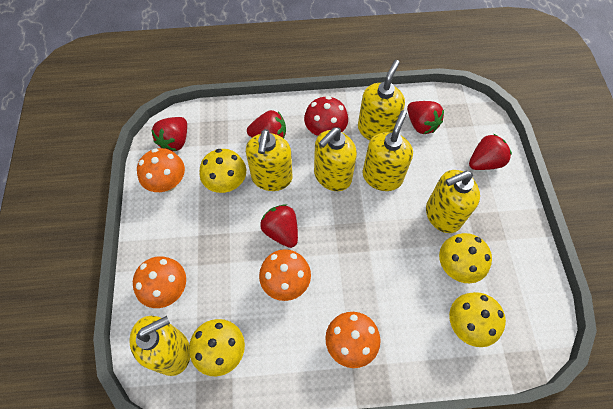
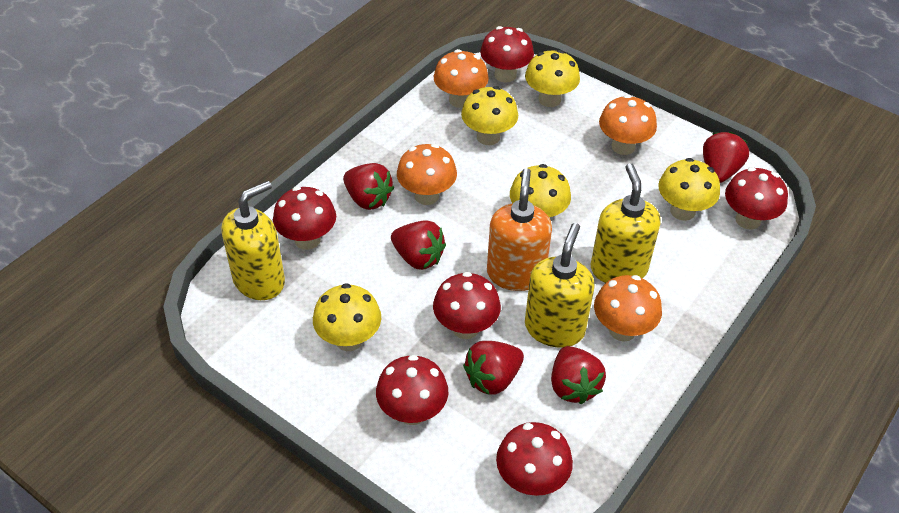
orange soap dispenser: 0 -> 1
red mushroom: 1 -> 6
yellow mushroom: 4 -> 5
yellow soap dispenser: 6 -> 3

